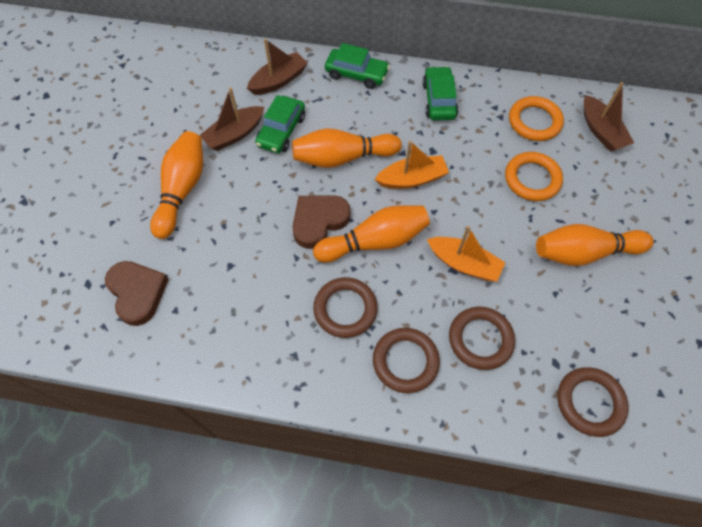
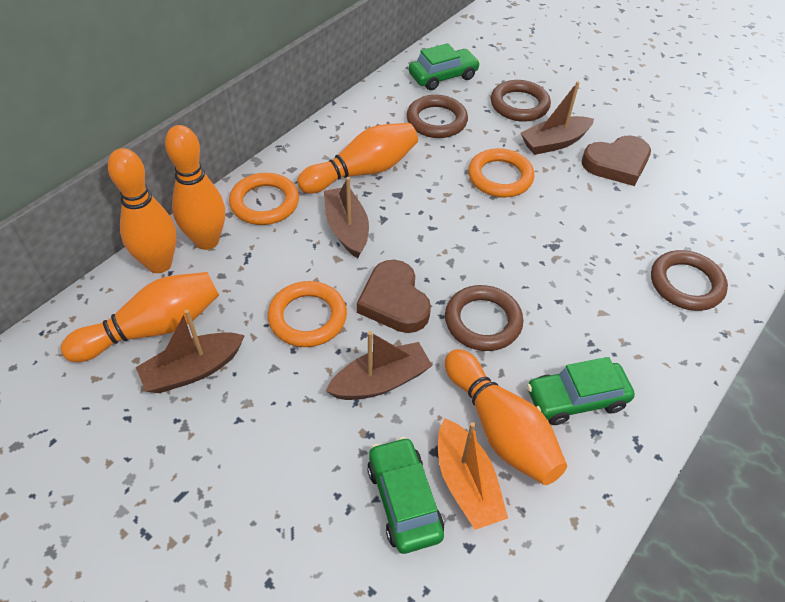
brown boat: 3 -> 4
orange boat: 2 -> 1
orange bowling pin: 4 -> 5
orange ring: 2 -> 3

